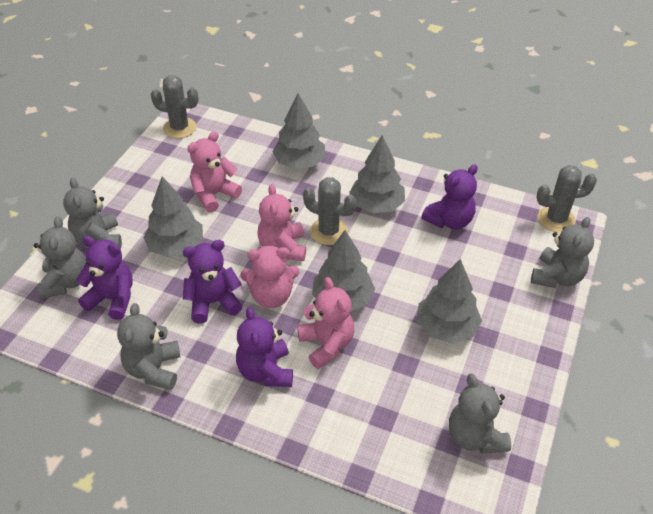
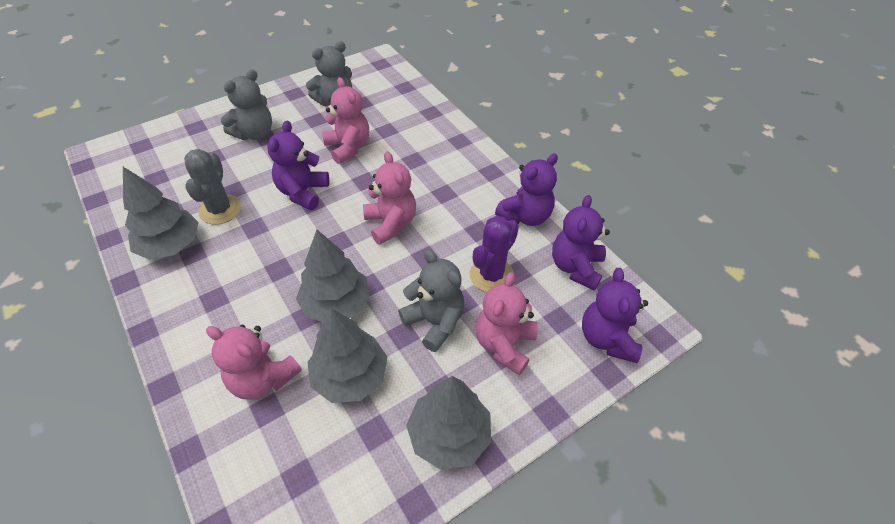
grey cactus: 3 -> 1
grey teddy bear: 5 -> 3
grey tree: 5 -> 4
purple cactus: 0 -> 1

